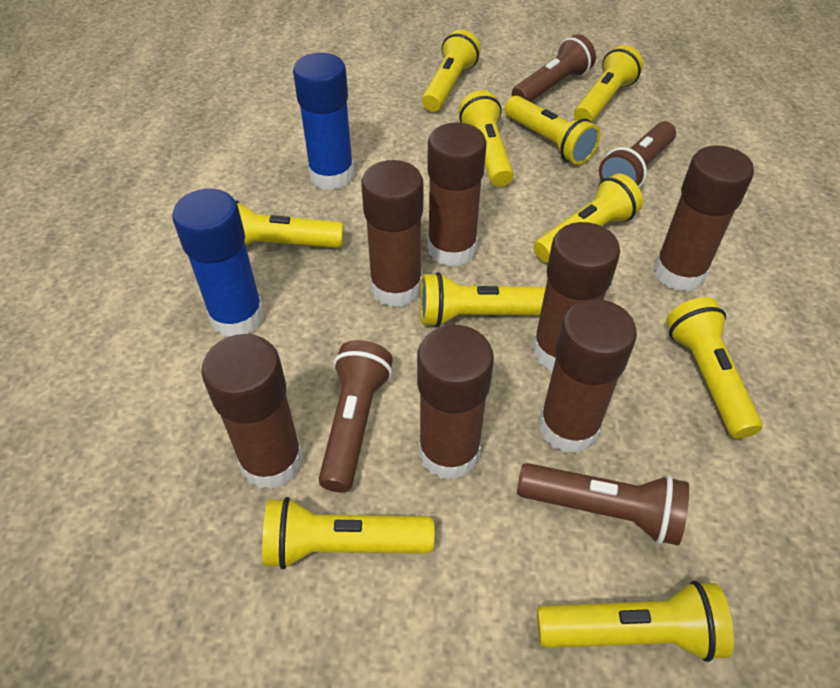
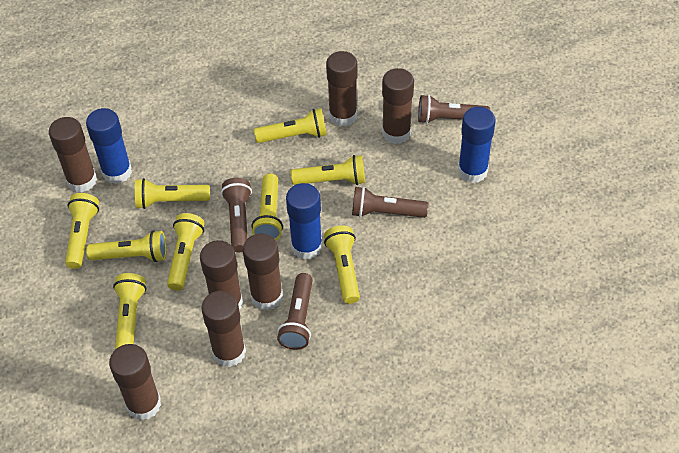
blue glue stick: 2 -> 3
yellow flashlight: 10 -> 9

